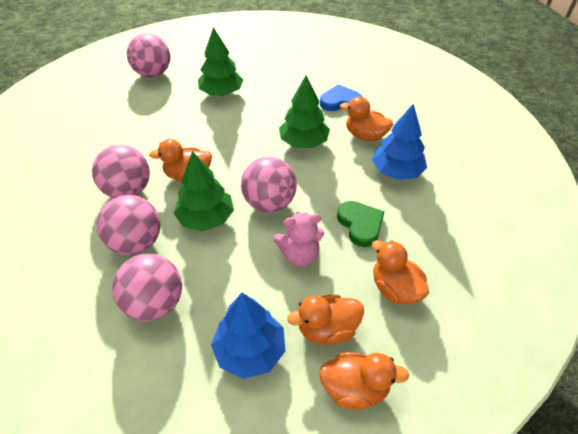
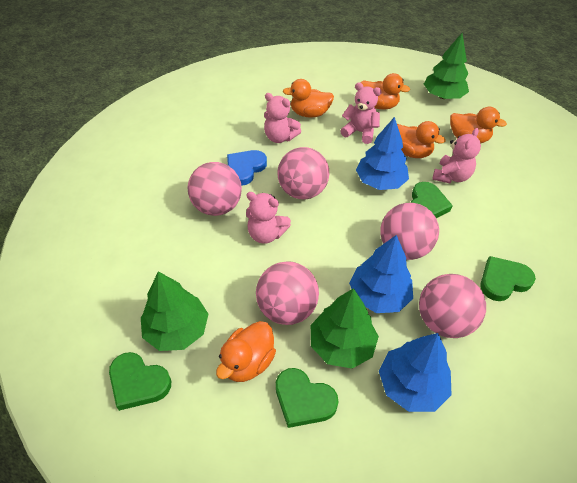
blue tree: 2 -> 3
green heart: 1 -> 4
pink teddy bear: 1 -> 4

